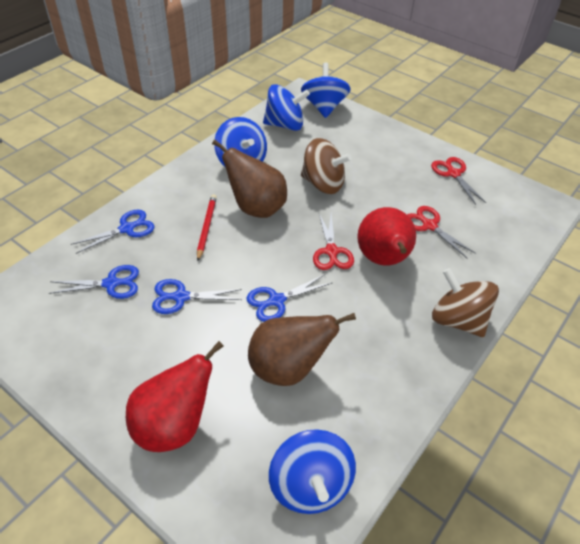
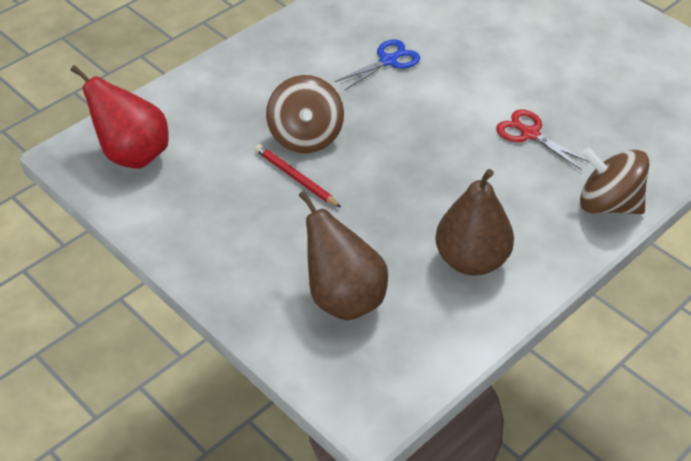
blue scissors: 4 -> 1
blue spinning top: 4 -> 0
red pear: 2 -> 1
red scissors: 3 -> 1

